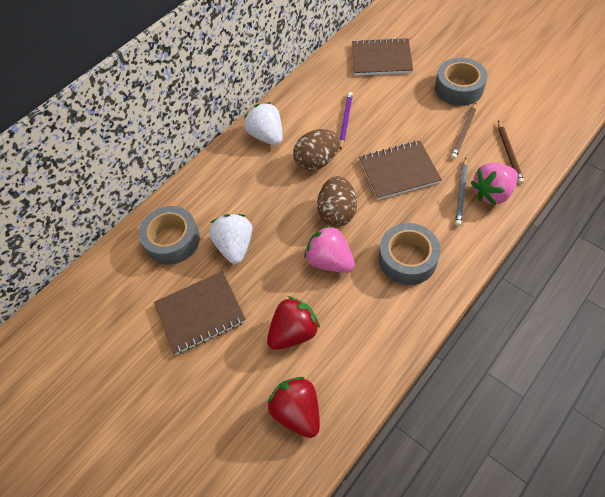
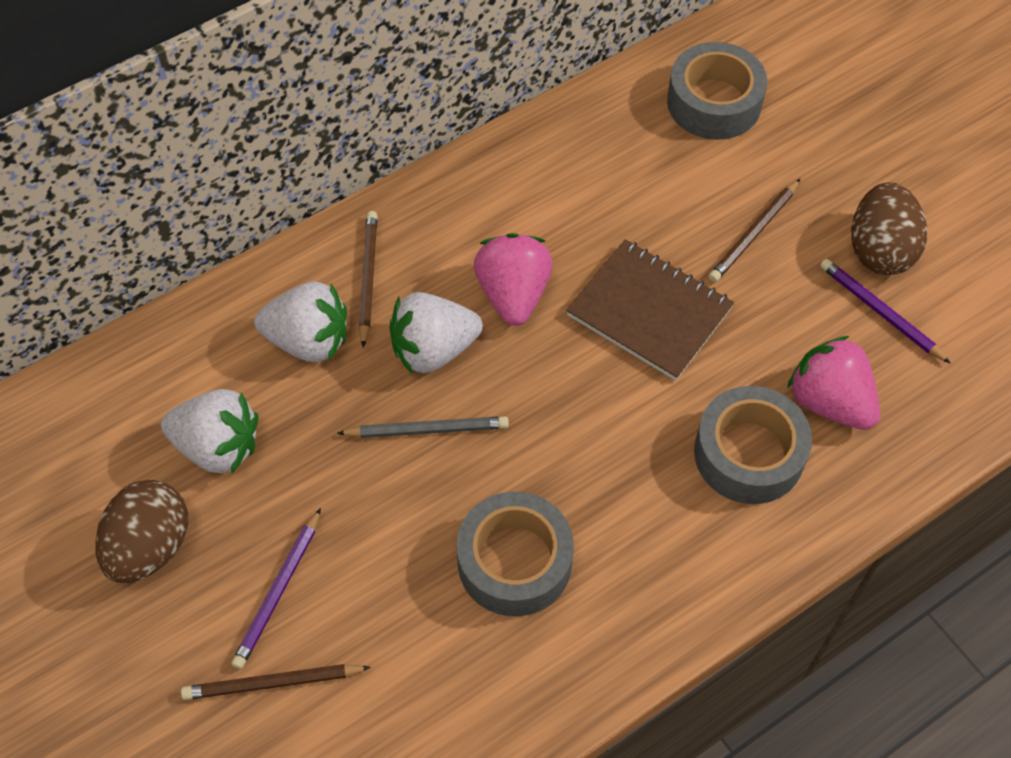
brown notebook: 3 -> 1
brown pencil: 2 -> 3
purple pencil: 1 -> 2
red strawberry: 2 -> 0
white strawberry: 2 -> 3

